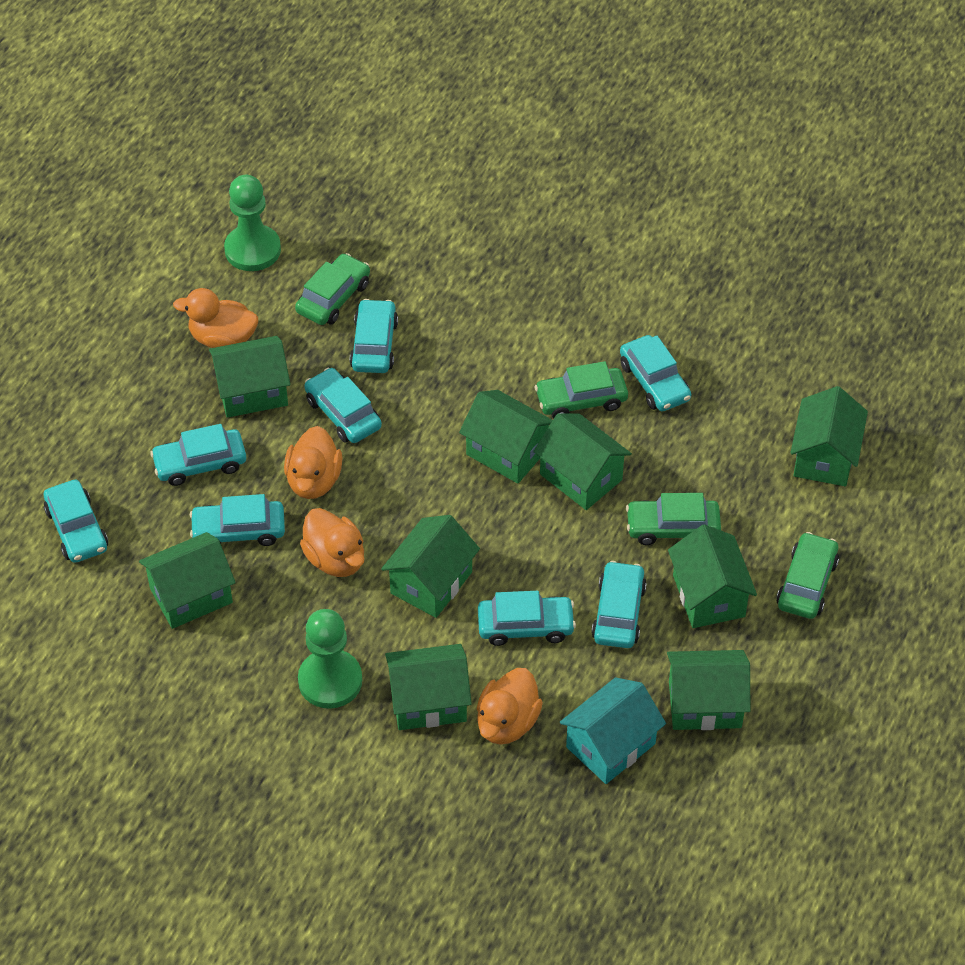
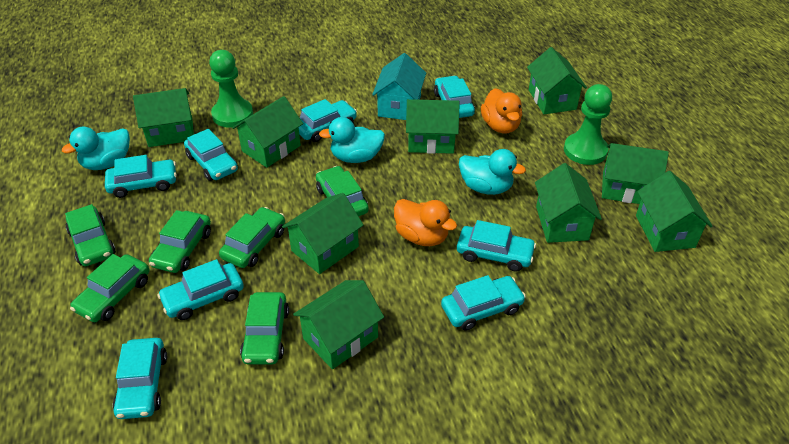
green car: 4 -> 6
orange duck: 4 -> 2
turquoise duck: 0 -> 3

